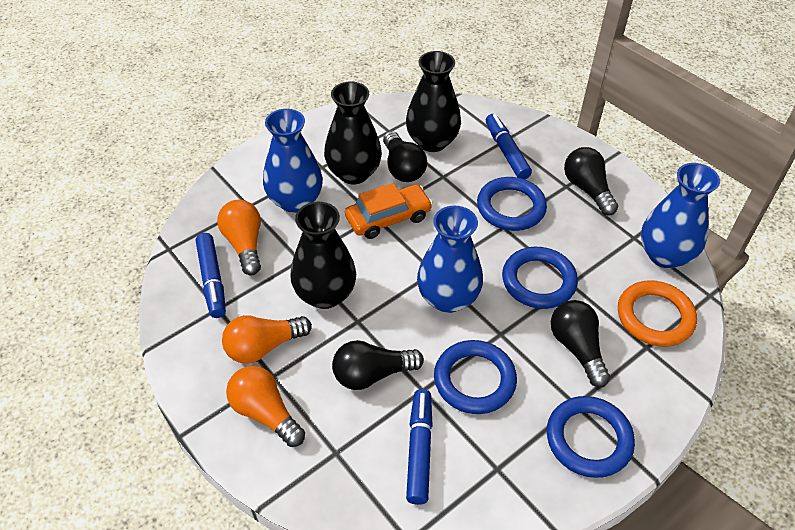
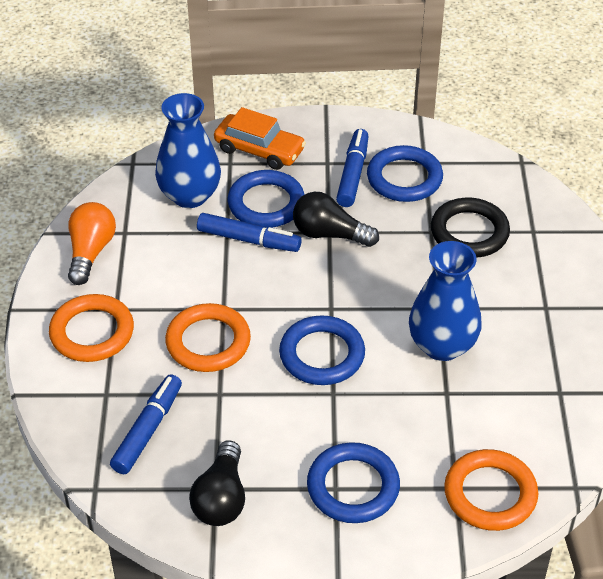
black light bulb: 4 -> 2
black ring: 0 -> 1
black vase: 3 -> 0
blue vase: 3 -> 2
orange light bulb: 3 -> 1
orange ring: 1 -> 3

